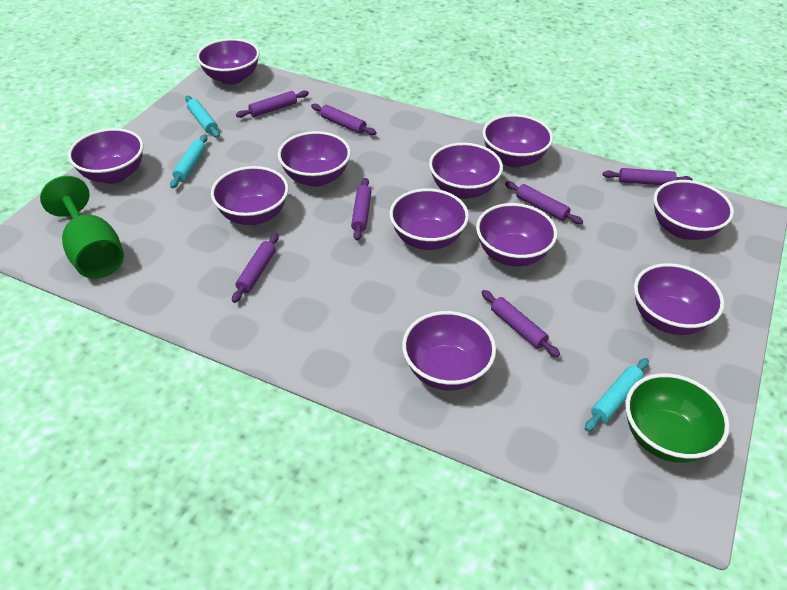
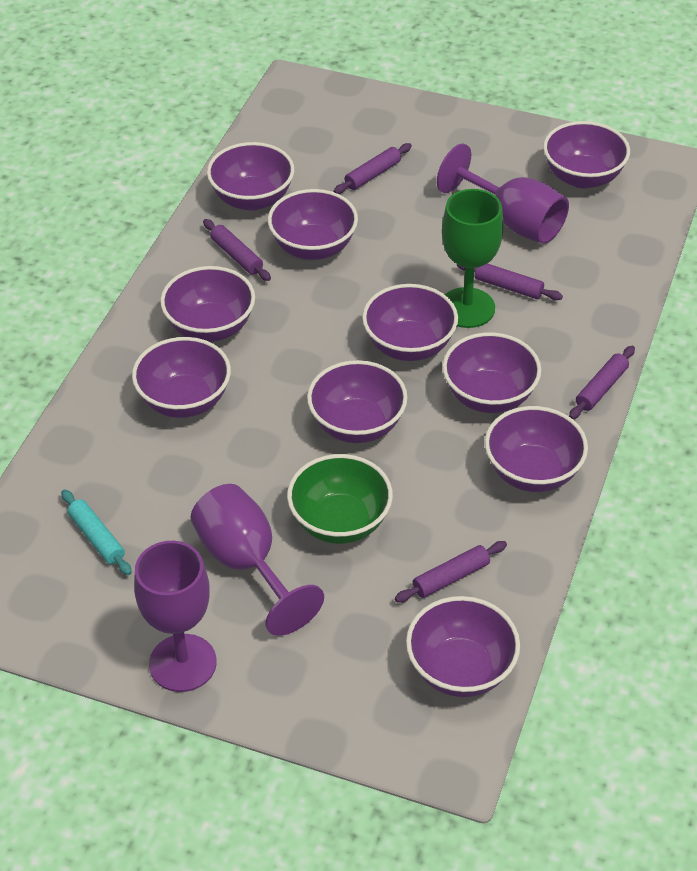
purple bowl: 11 -> 10
purple goblet: 0 -> 3
purple rolling pin: 7 -> 5
turquoise rolling pin: 3 -> 1

